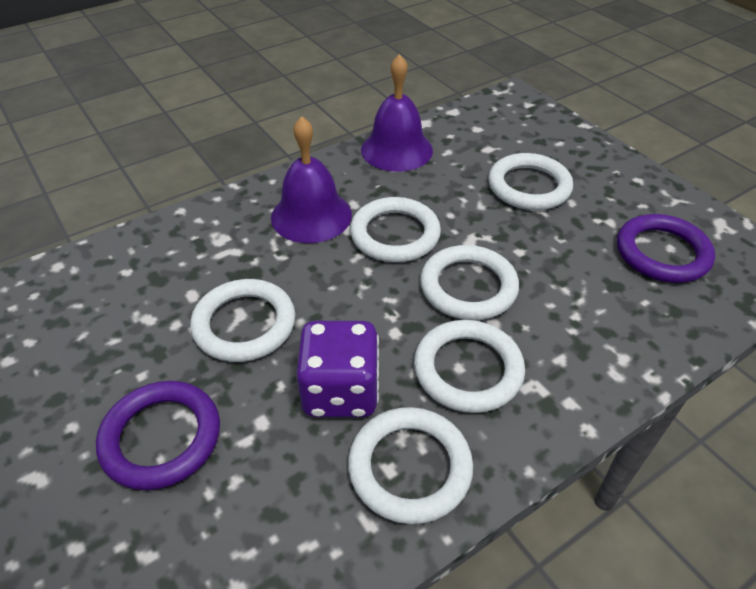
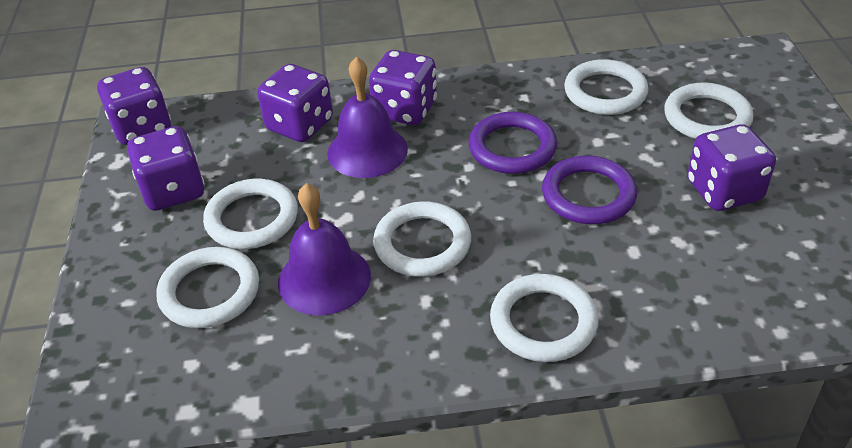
purple dice: 1 -> 5

